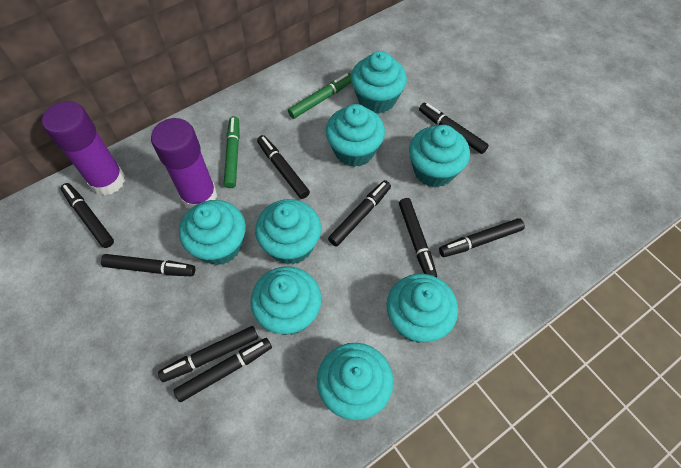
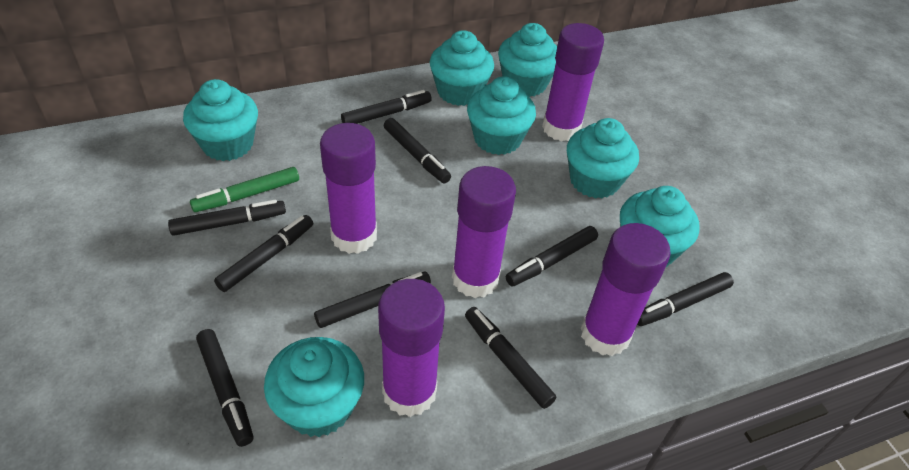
green marker: 2 -> 1
purple glue stick: 2 -> 5
turquoise cupcake: 8 -> 7

